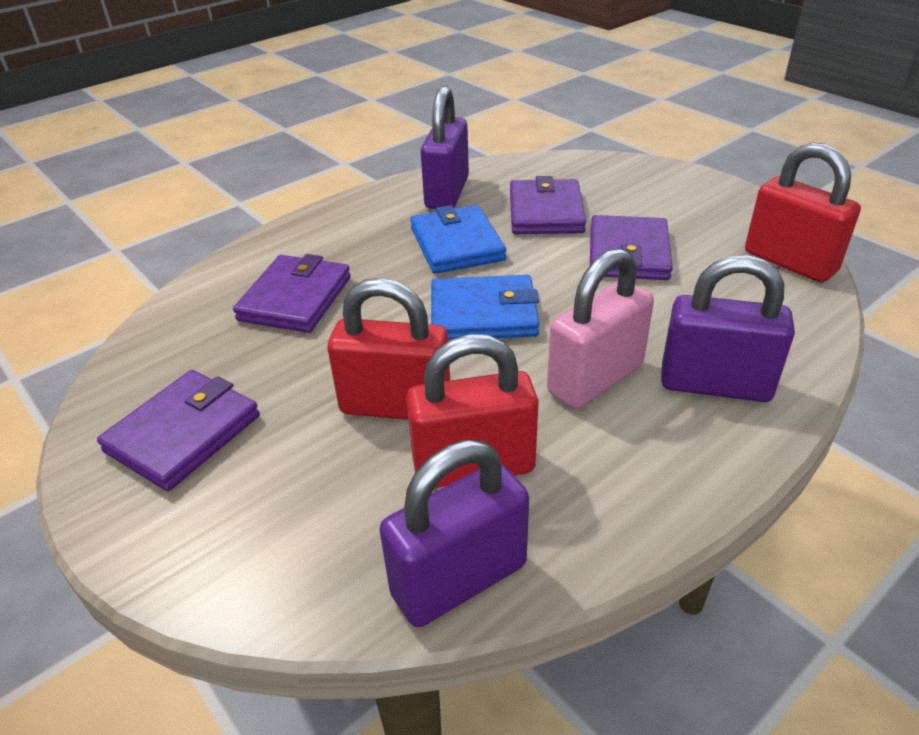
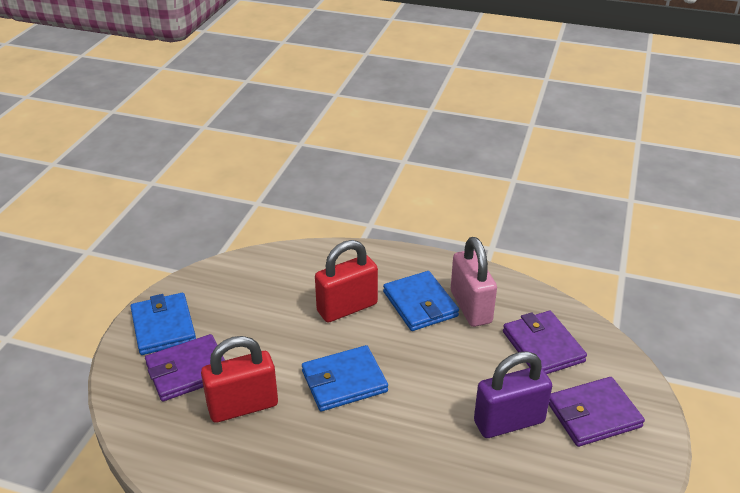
blue wallet: 2 -> 3
purple padlock: 3 -> 1
purple wallet: 4 -> 3
red padlock: 3 -> 2

